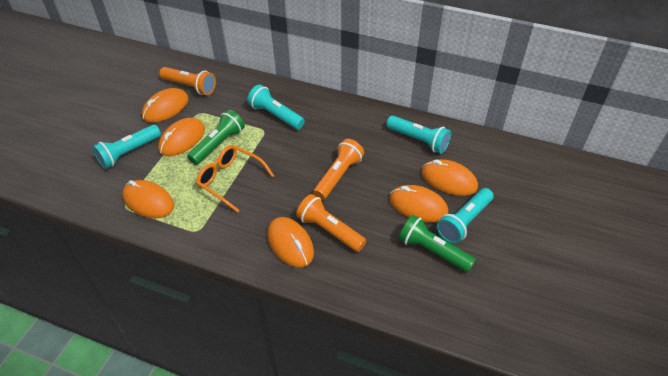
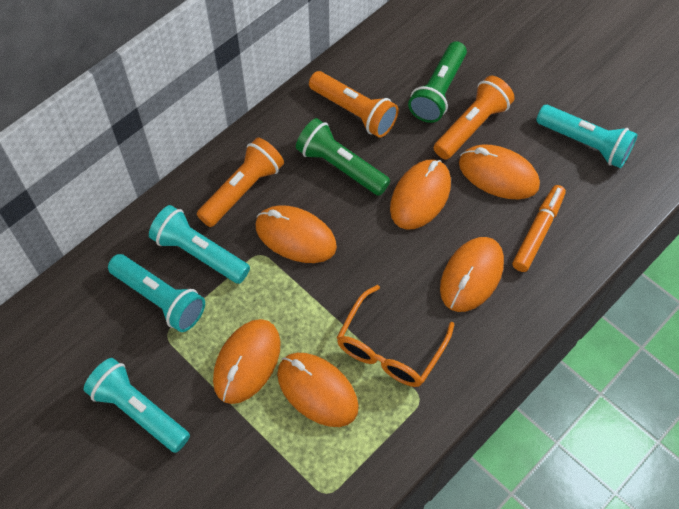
orange marker: 0 -> 1

